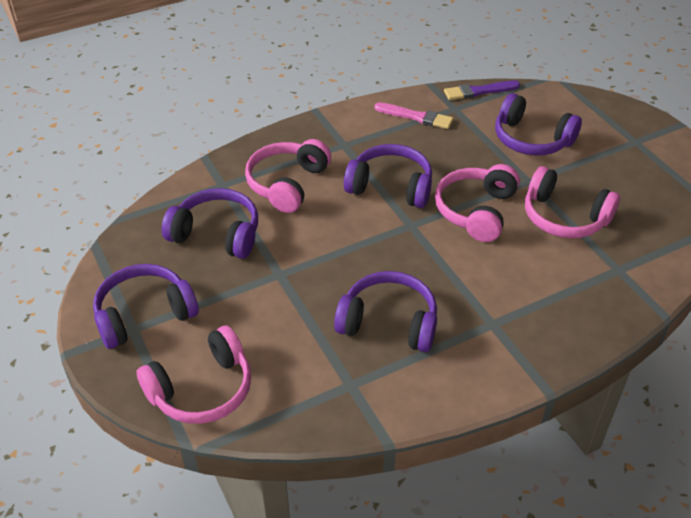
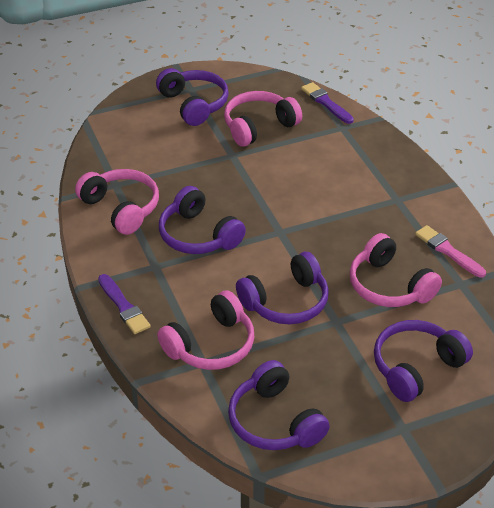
purple brush: 1 -> 2

